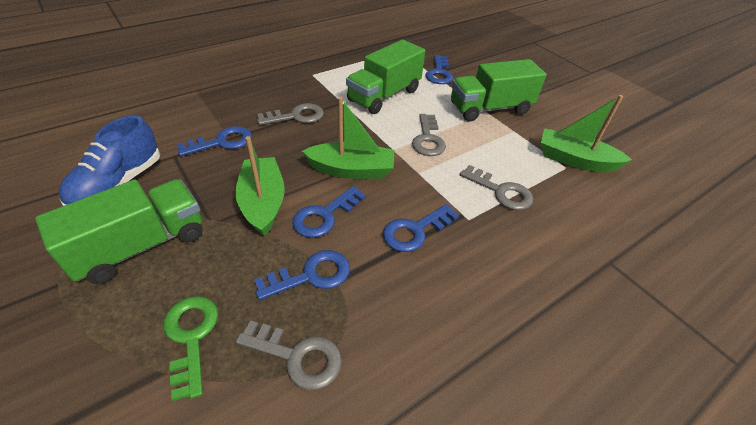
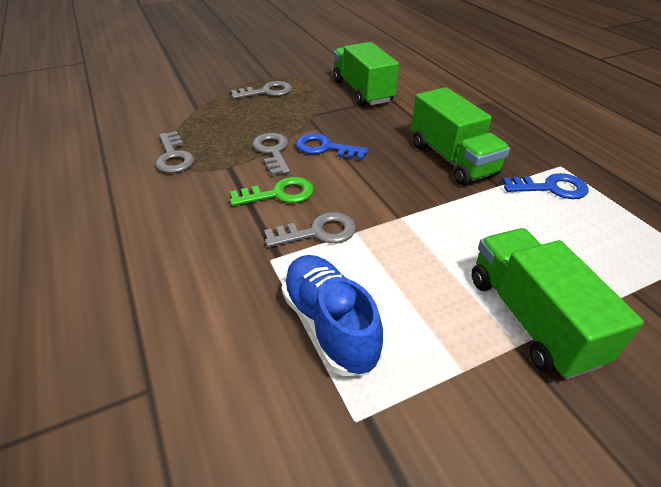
blue key: 5 -> 2
green boat: 3 -> 0

